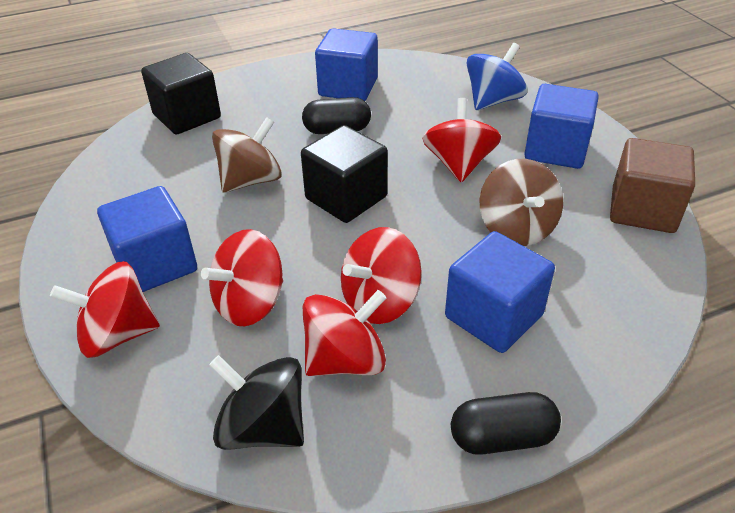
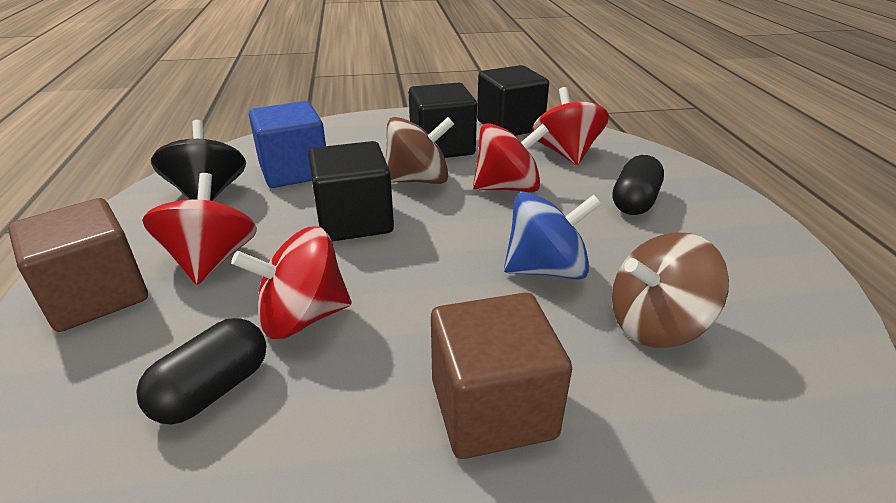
black cube: 2 -> 3
blue cube: 4 -> 1
brown cube: 1 -> 2
red spinning top: 5 -> 4

